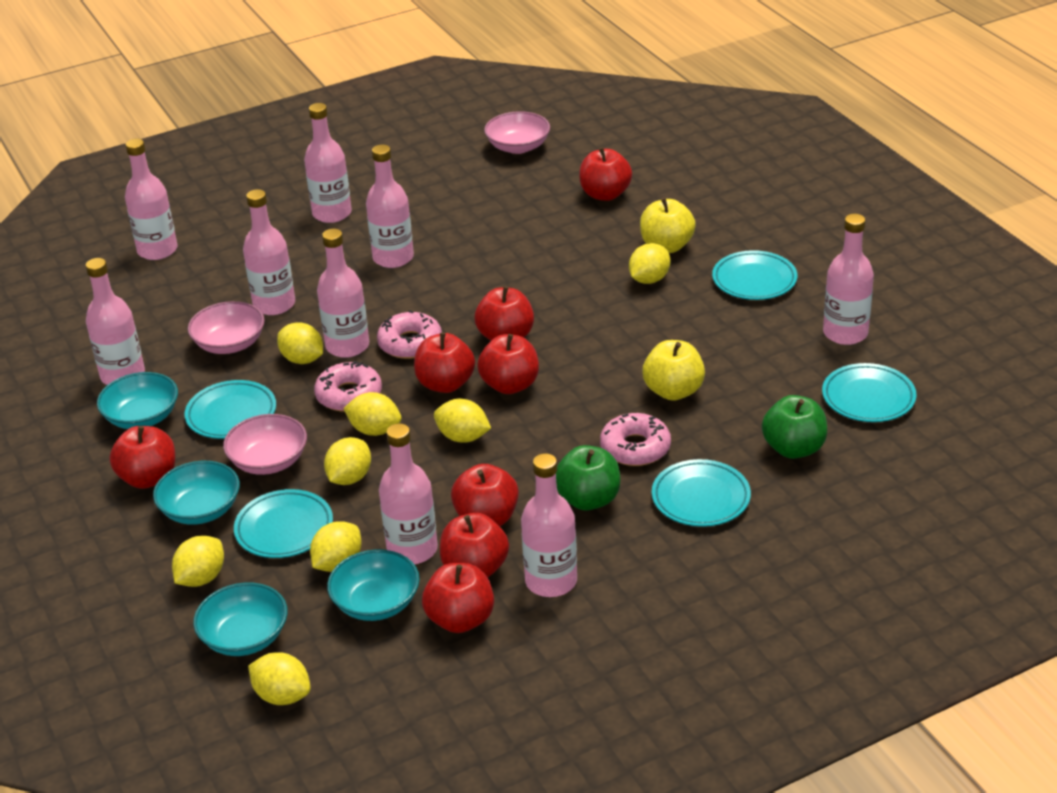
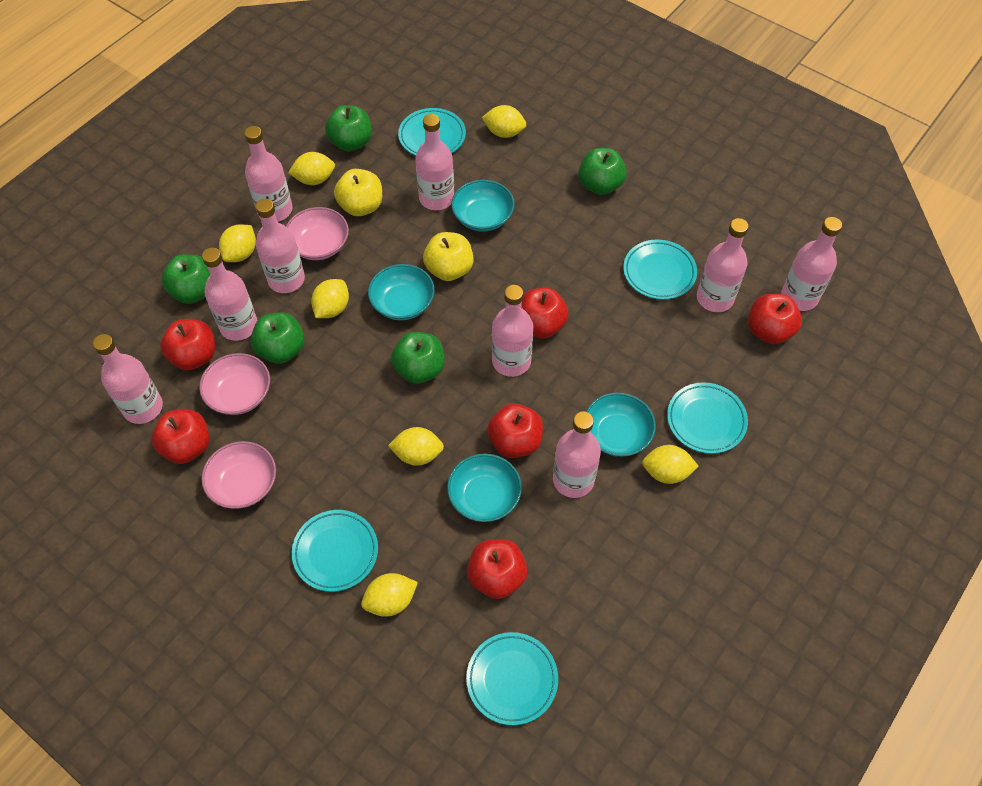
green apple: 2 -> 5
pink donut: 3 -> 0
red apple: 8 -> 6
yellow lemon: 8 -> 7

